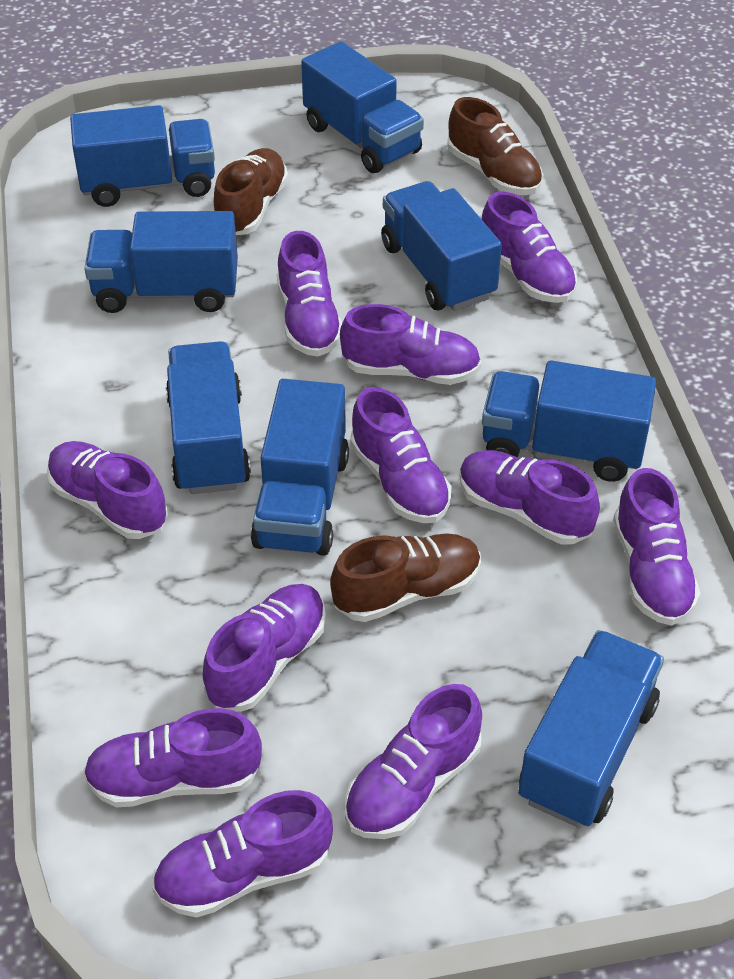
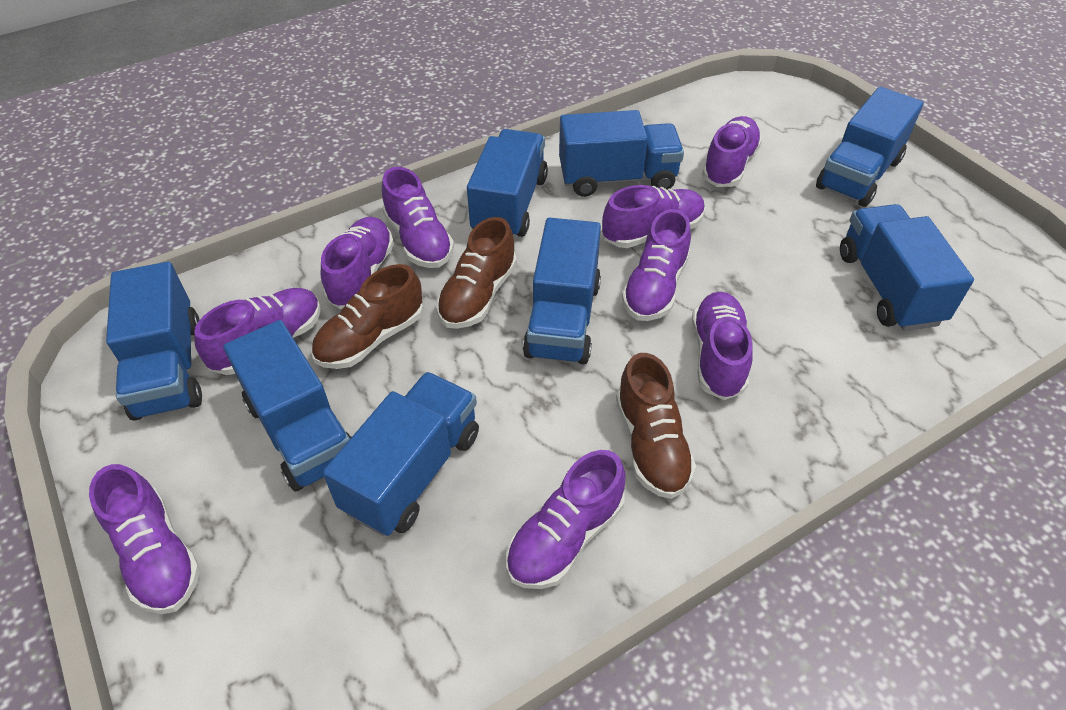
purple shoe: 11 -> 9

